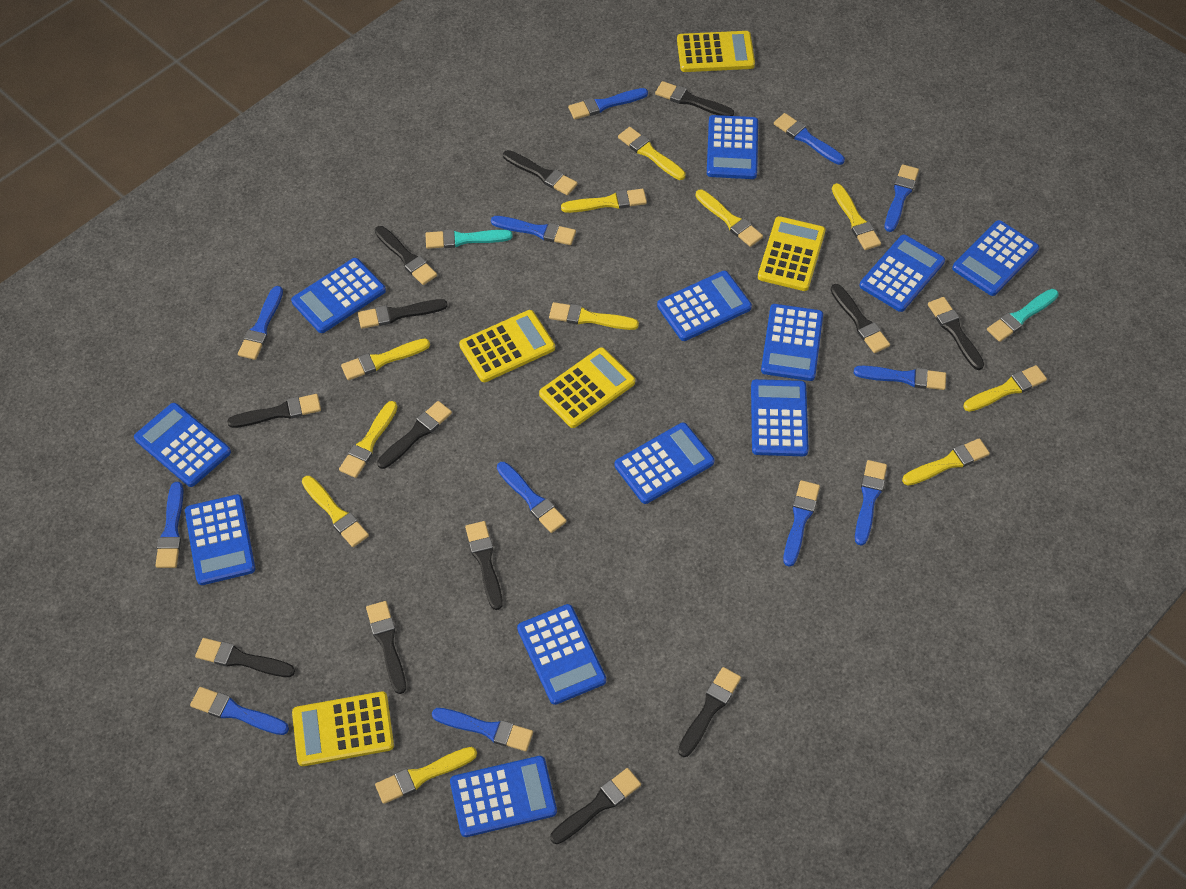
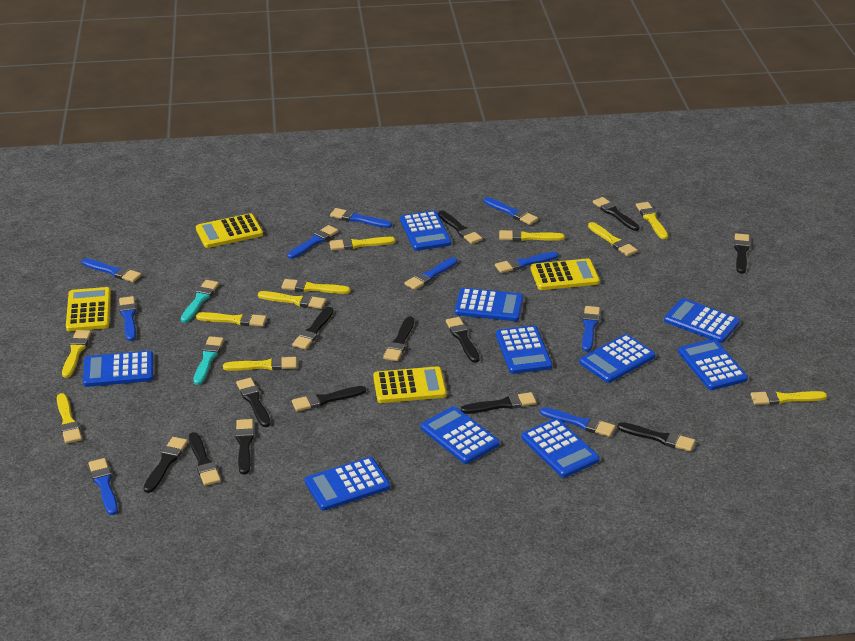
blue brush: 12 -> 10
blue calculator: 12 -> 10
yellow calculator: 5 -> 4

